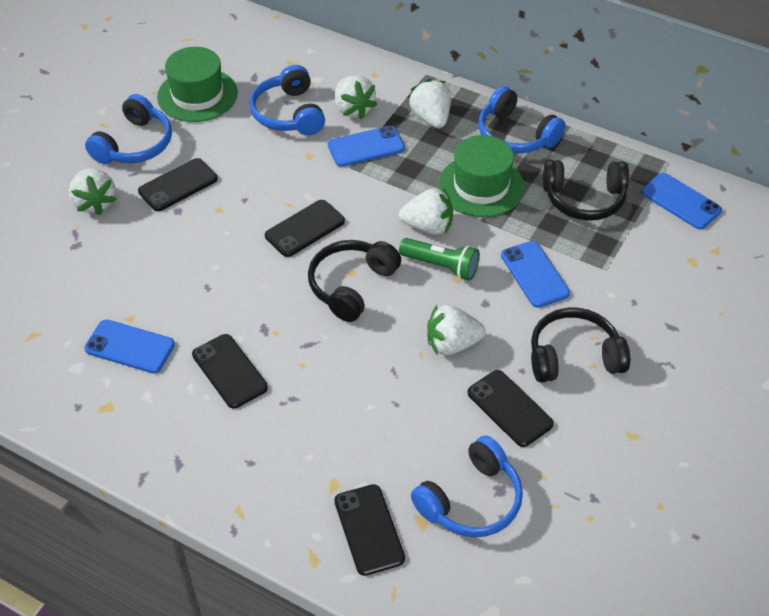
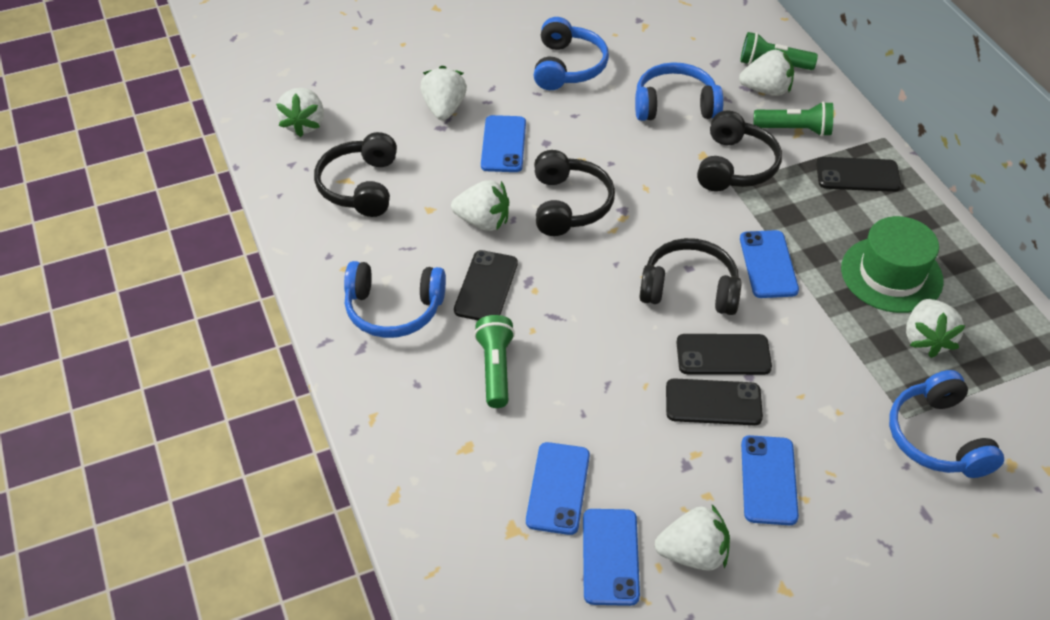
black headphones: 3 -> 4
black phone: 5 -> 4
blue phone: 4 -> 5
green flashlight: 1 -> 3
green hat: 2 -> 1
white strawberry: 5 -> 6

